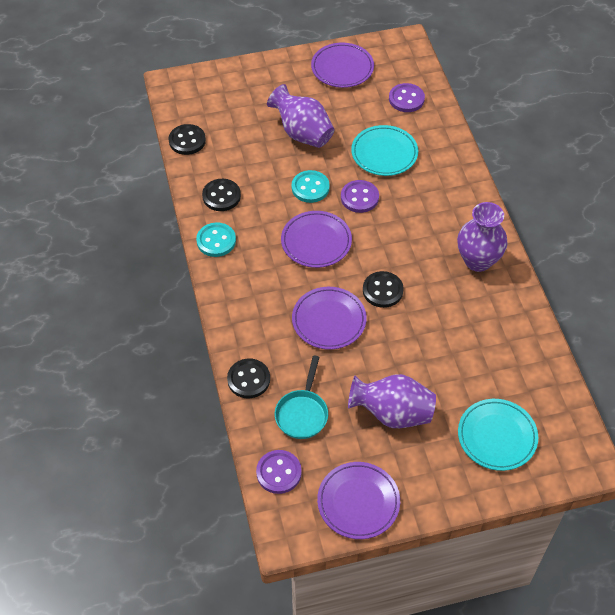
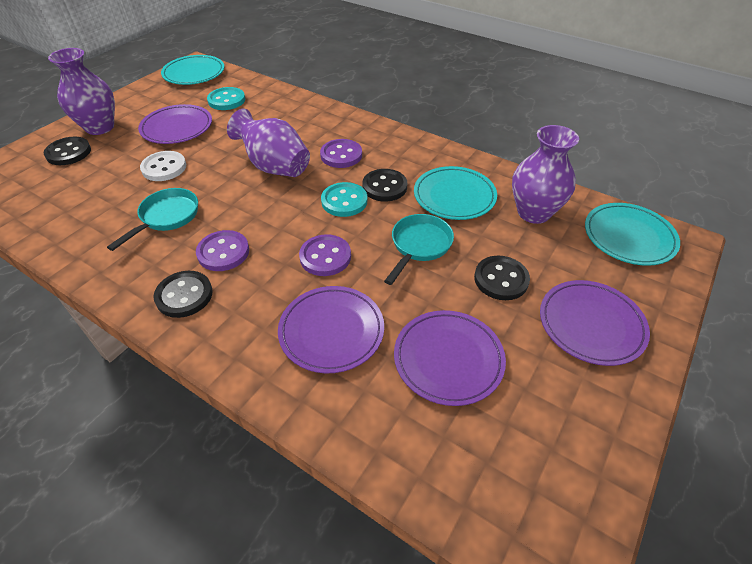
turquoise pan: 1 -> 2
turquoise plate: 2 -> 3
white button: 0 -> 1

